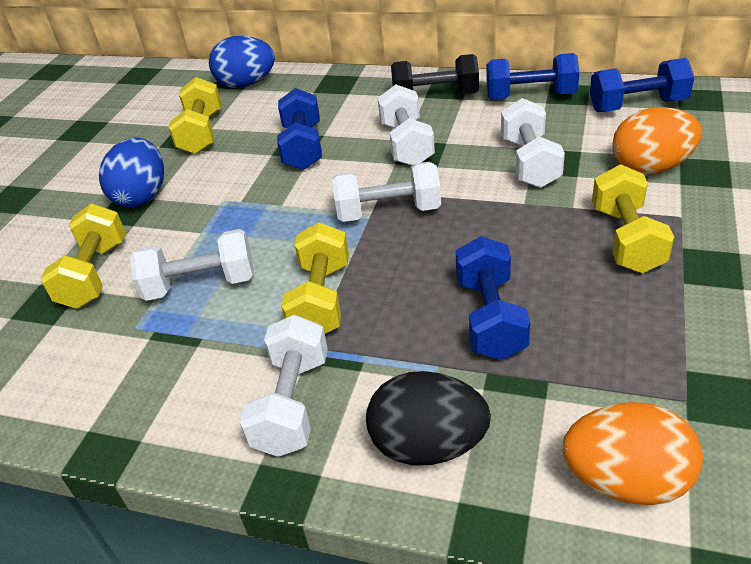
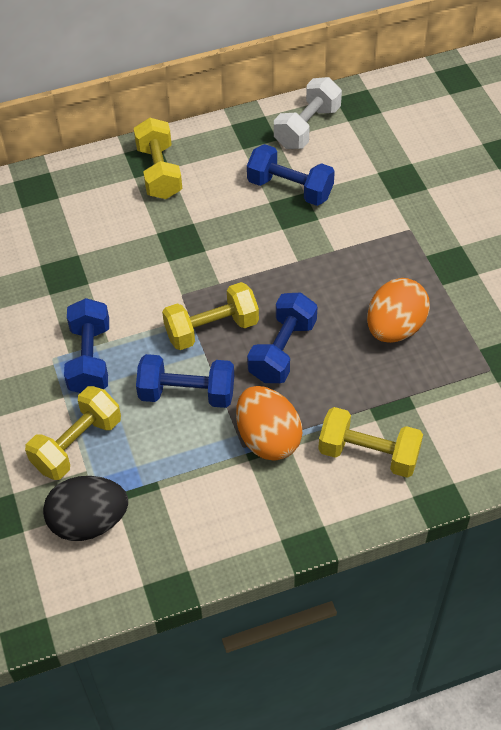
black dumbbell: 1 -> 0
blue egg: 2 -> 0
white dumbbell: 5 -> 1

